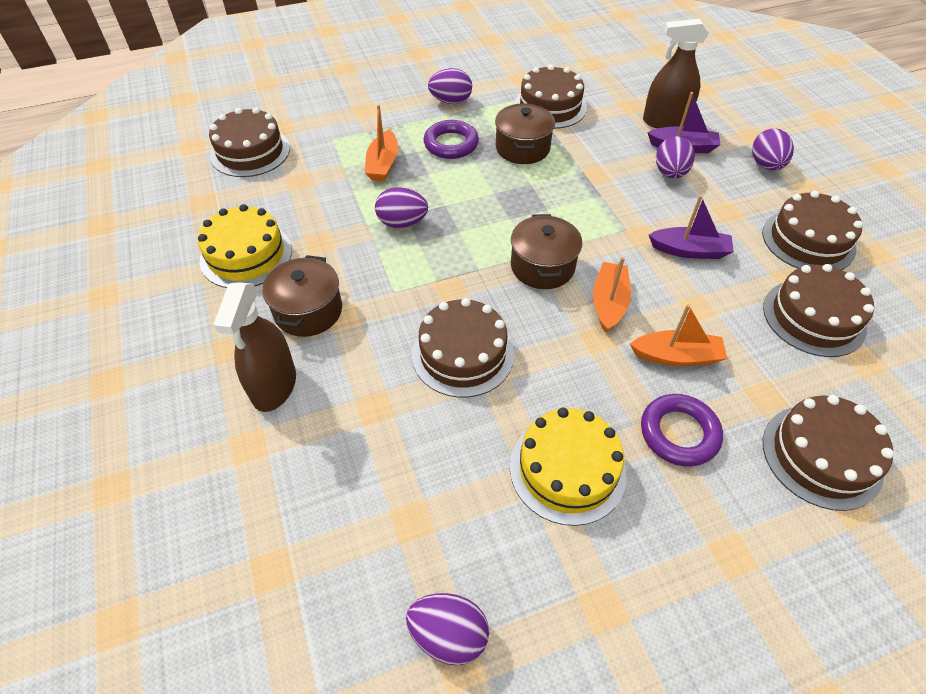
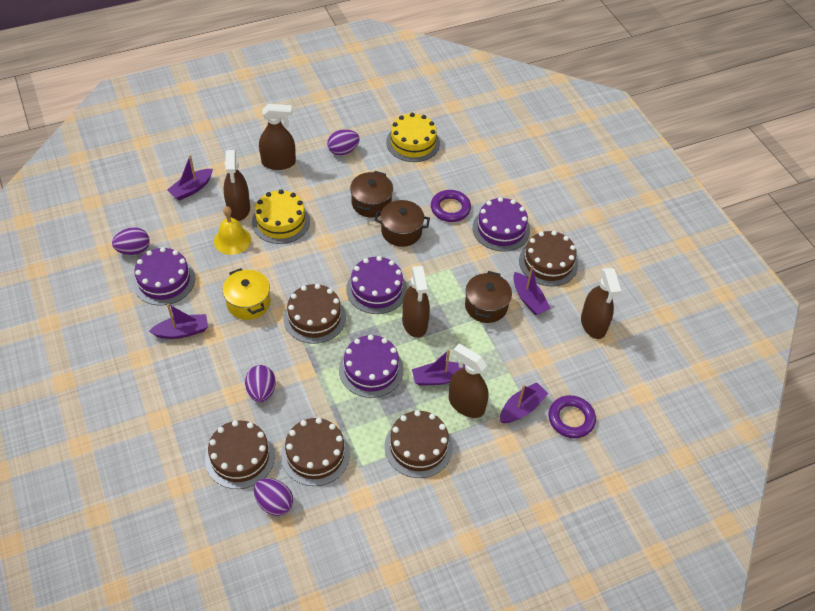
brown cake: 6 -> 5
brown spray bottle: 2 -> 5
orange boat: 3 -> 0
purple boat: 2 -> 5
purple cake: 0 -> 4
purple egg: 5 -> 4
yellow bell: 0 -> 1
yellow pot: 0 -> 1

